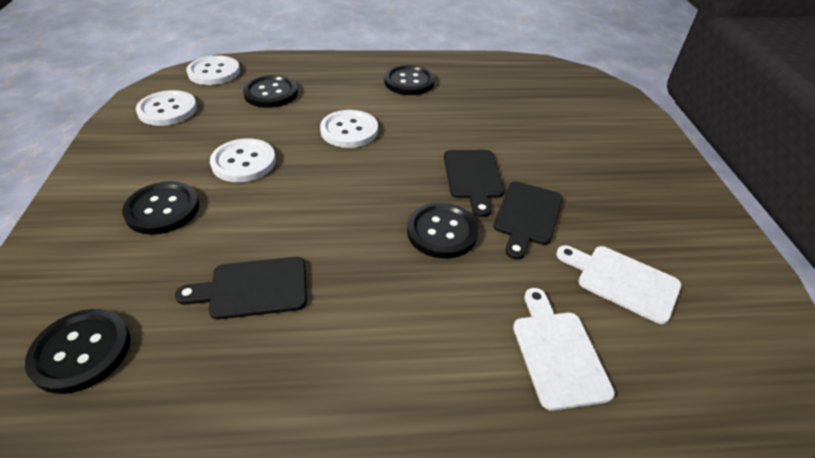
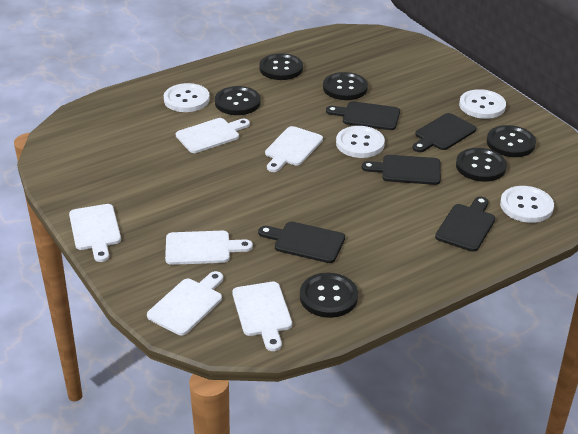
black button: 5 -> 6
black cutting board: 3 -> 5
white cutting board: 2 -> 6

